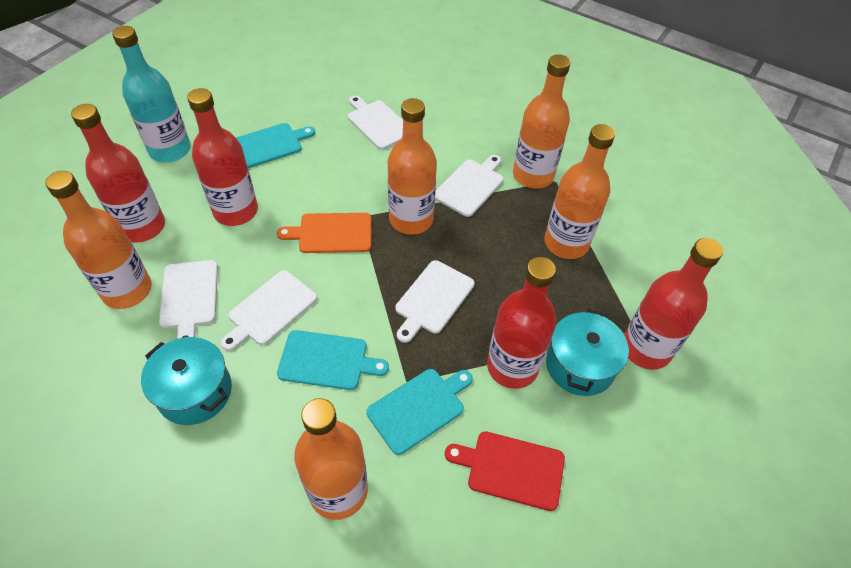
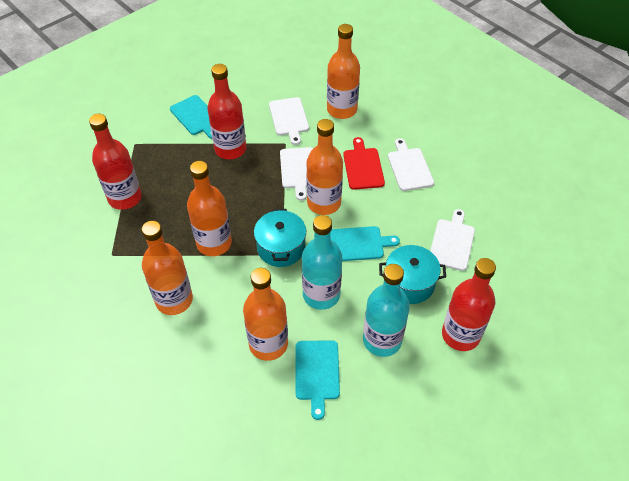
orange cutting board: 1 -> 0
red bottle: 4 -> 3
turquoise bottle: 1 -> 2
white cutting board: 5 -> 4

